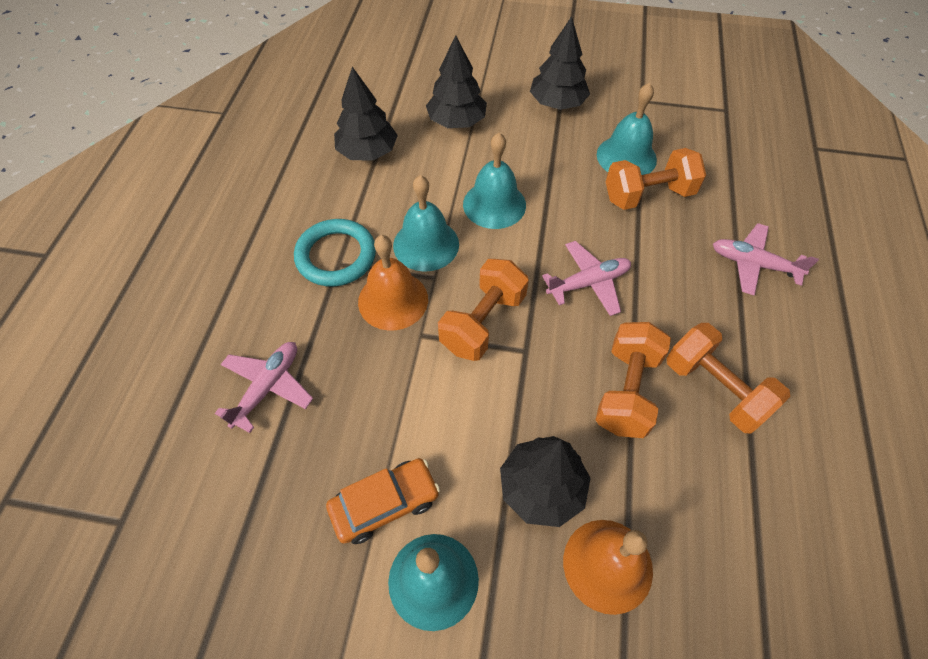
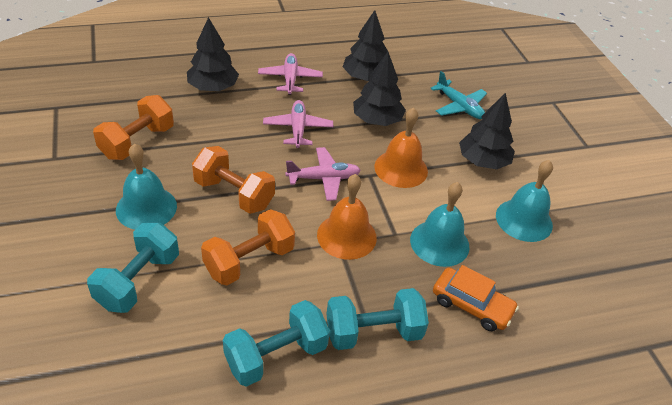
orange dumbbell: 4 -> 3
turquoise bell: 4 -> 3
turquoise dumbbell: 0 -> 3
turquoise plane: 0 -> 1
turquoise ring: 1 -> 0

